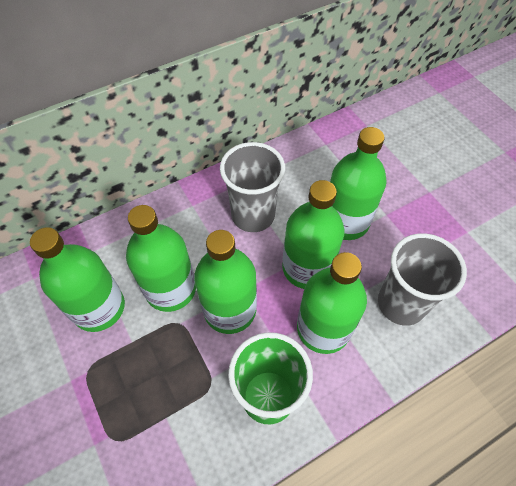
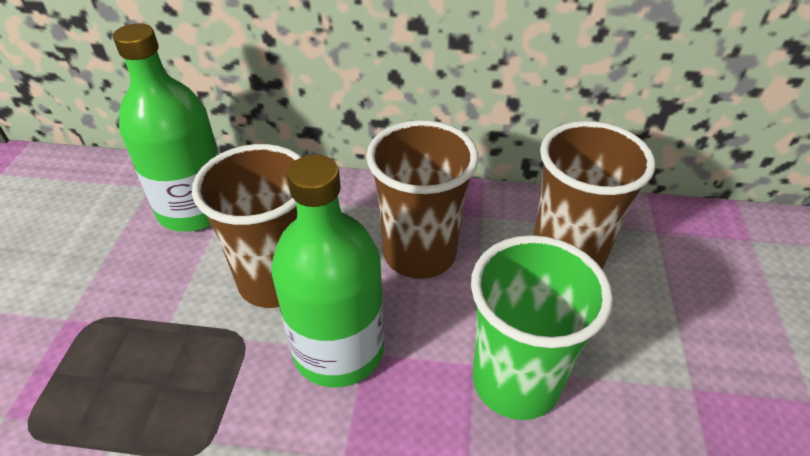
brown cup: 0 -> 3
green bottle: 6 -> 2
grey cup: 2 -> 0

